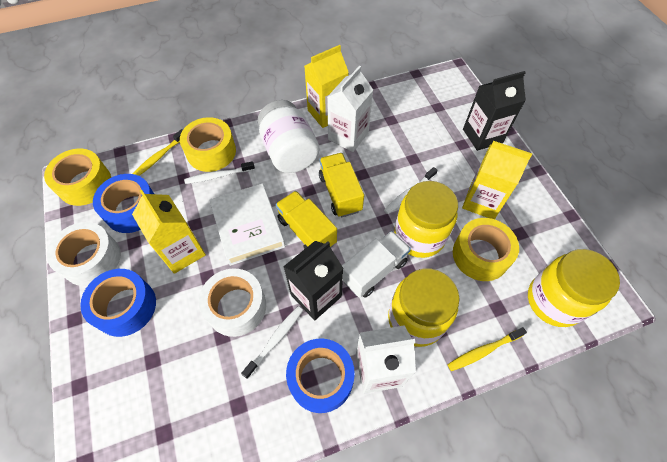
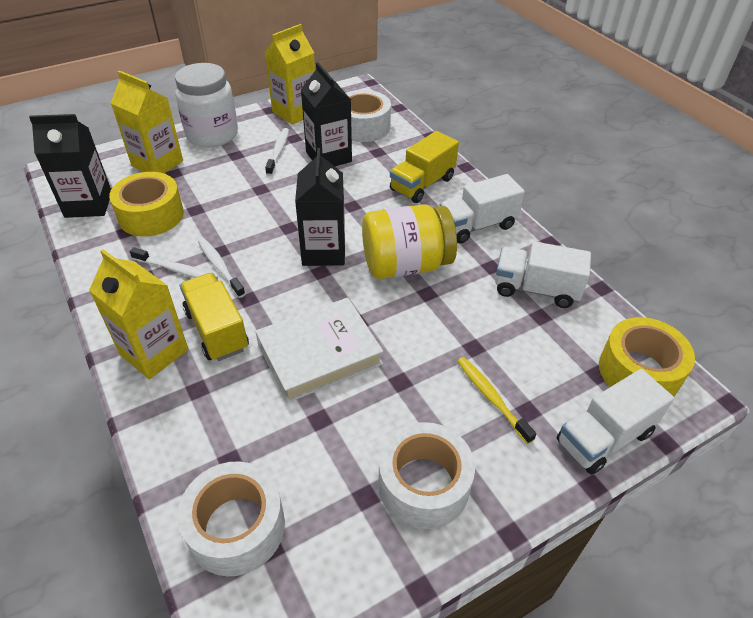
black carton: 2 -> 3
blue tape: 3 -> 0
white carton: 2 -> 0
white tape: 2 -> 3
white truck: 1 -> 3
yellow jar: 3 -> 1
yellow tape: 3 -> 2
yellow toothbrush: 2 -> 1

